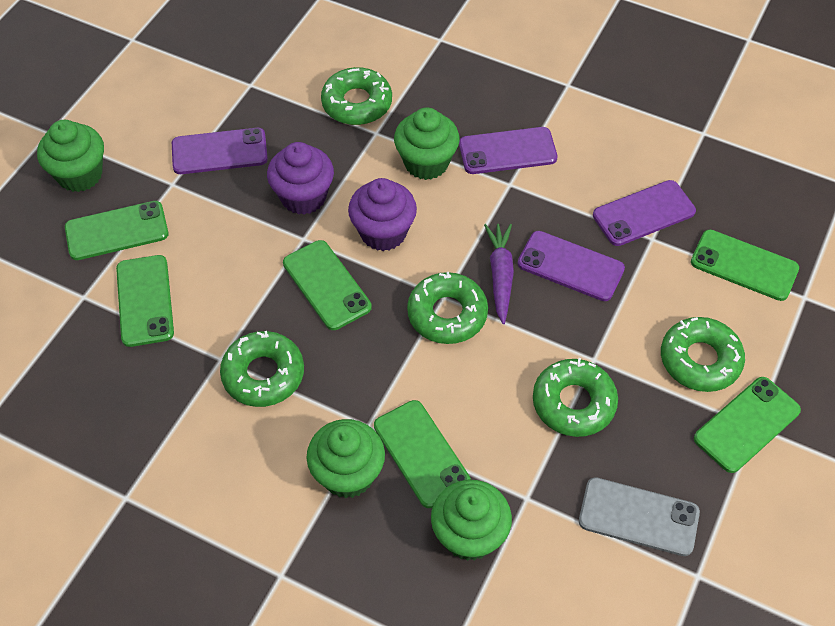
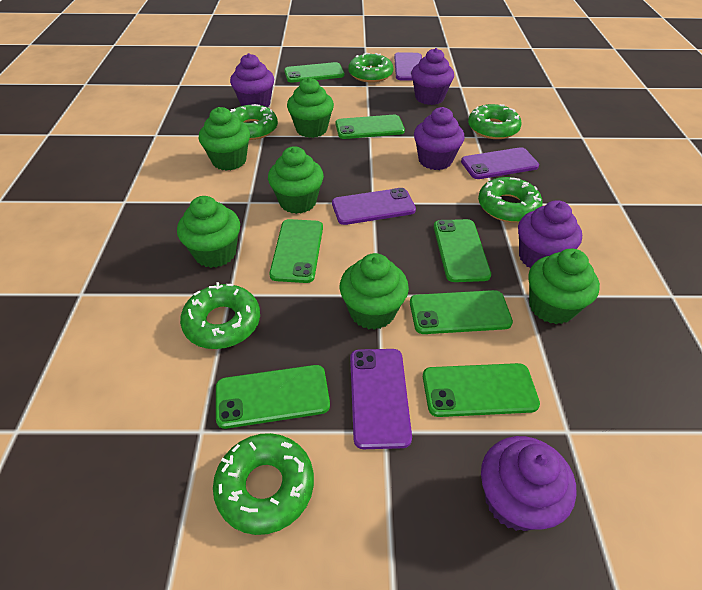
green cupcake: 4 -> 6
green donut: 5 -> 6
green phone: 6 -> 7
grey phone: 1 -> 0
purple carrot: 1 -> 0
purple cupcake: 2 -> 5

